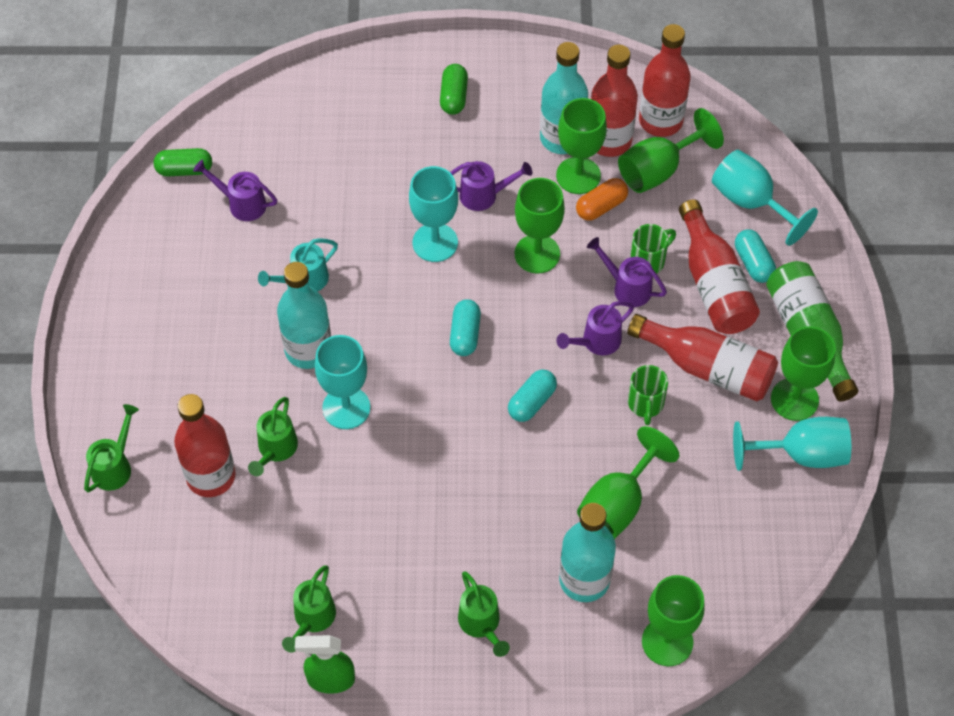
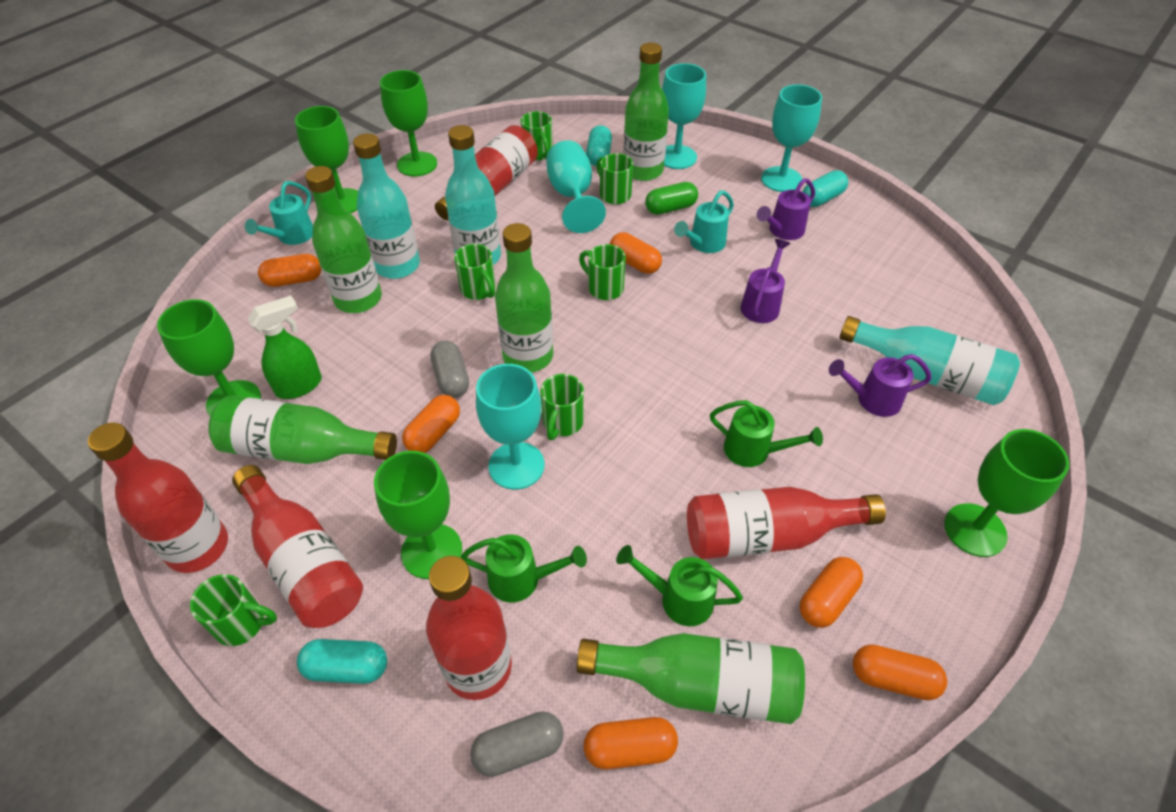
green bottle: 1 -> 5
green capsule: 2 -> 1
green goblet: 6 -> 5
green mug: 2 -> 6
green watering can: 4 -> 3
grey capsule: 0 -> 2
orange capsule: 1 -> 6
purple watering can: 4 -> 3
turquoise watering can: 1 -> 2

